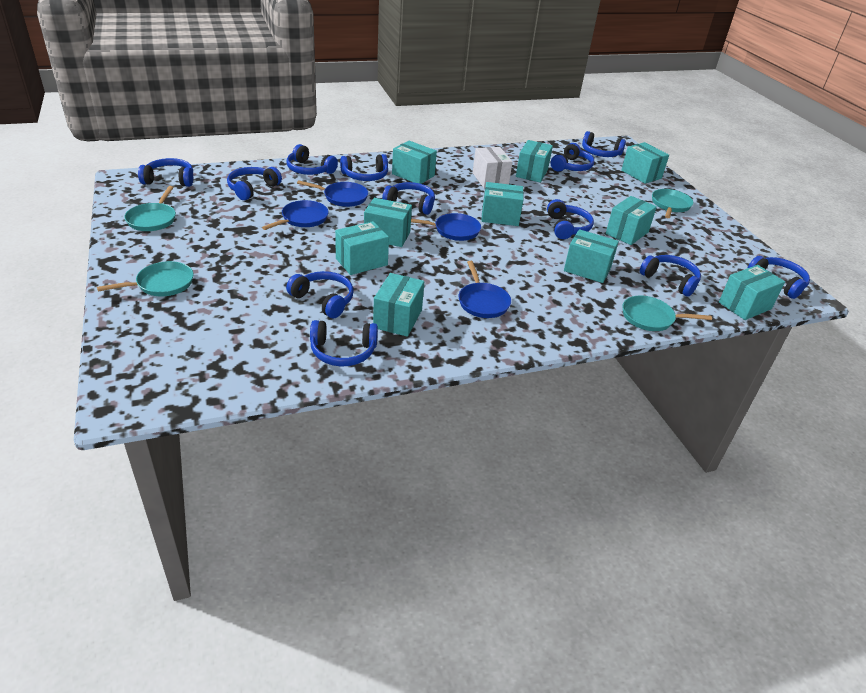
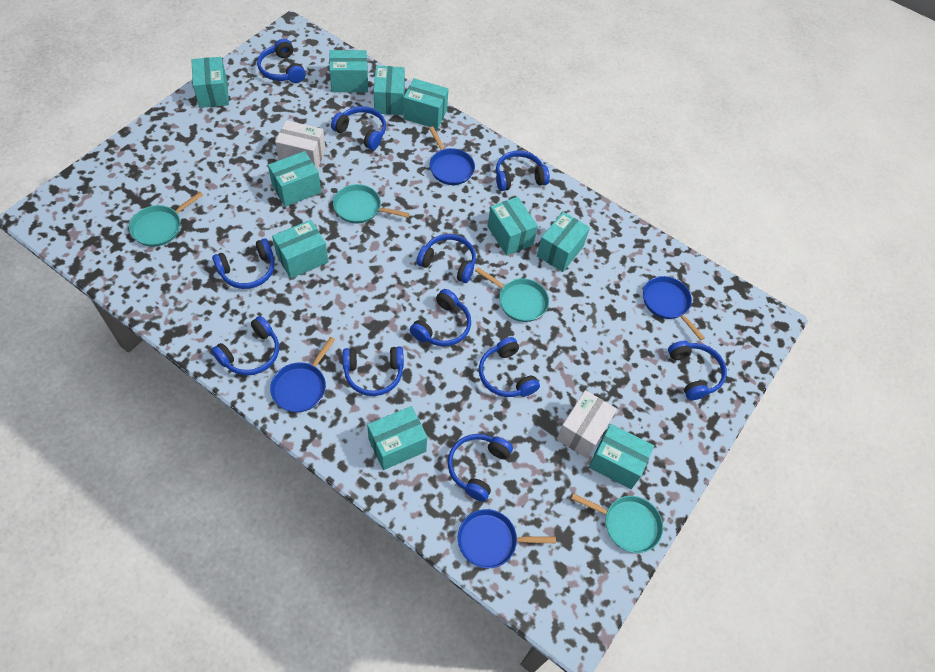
blue headphones: 12 -> 11
white box: 1 -> 2

